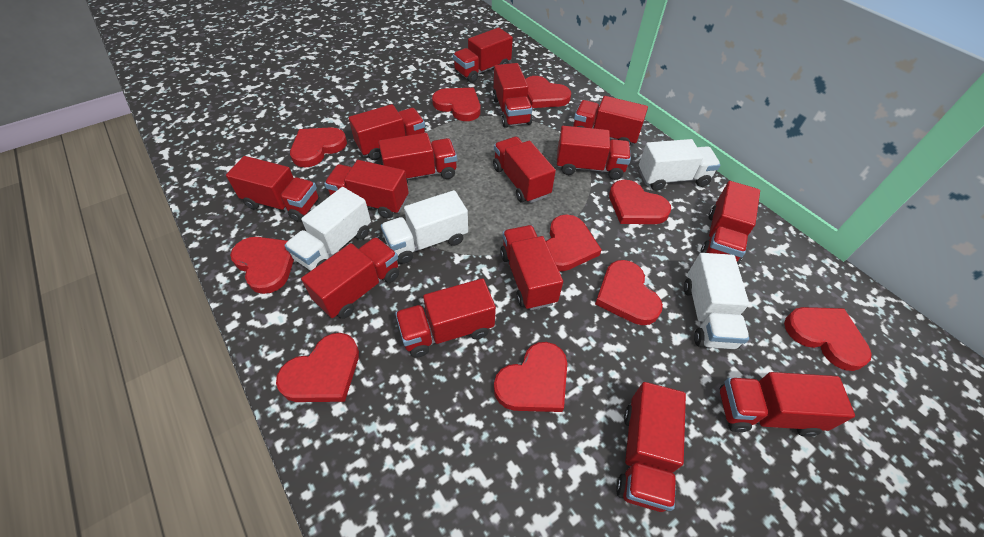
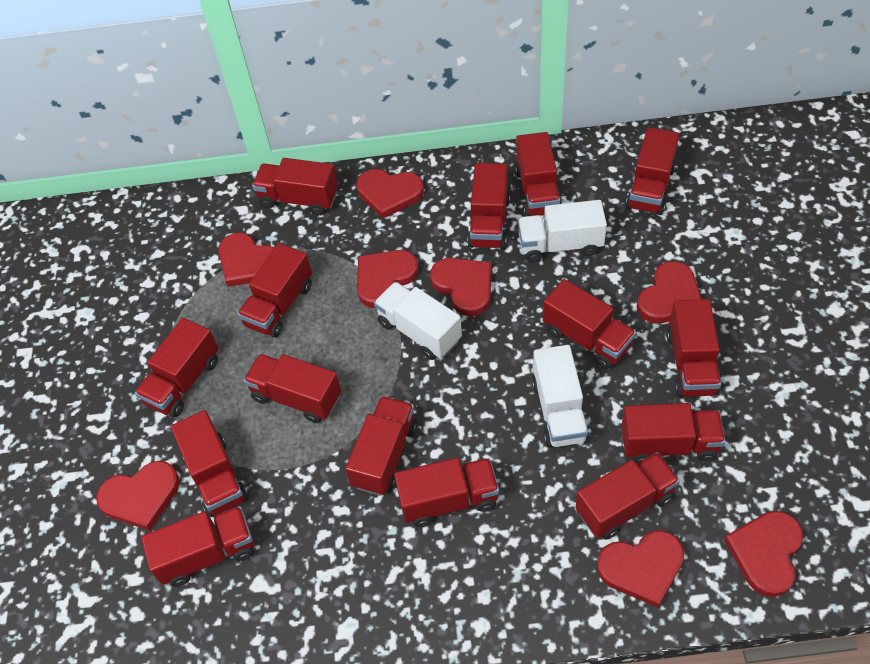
red heart: 10 -> 8
white truck: 4 -> 3

